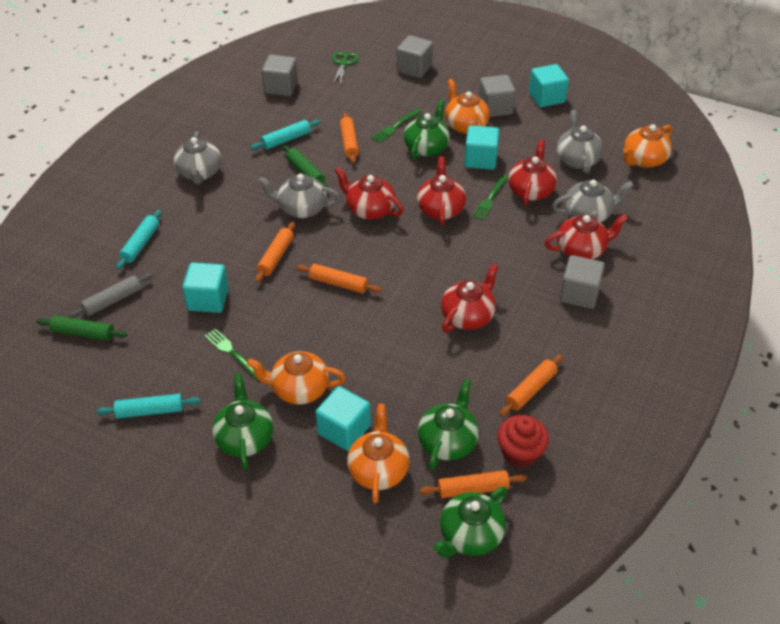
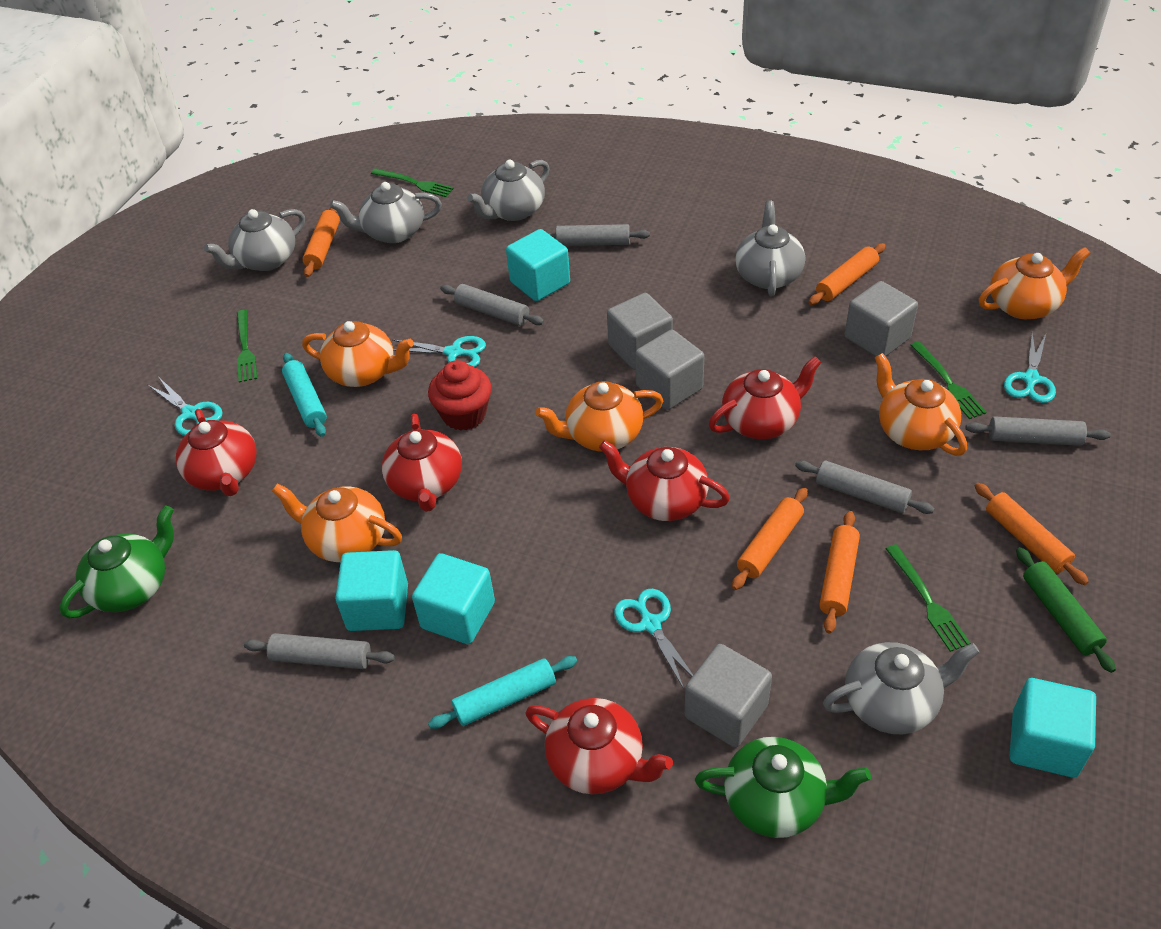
green fork: 3 -> 4
green rolling pin: 2 -> 1
green scissors: 1 -> 0
green teapot: 4 -> 2
grey rolling pin: 1 -> 5
grey teapot: 4 -> 5
orange teapot: 4 -> 5
turquoise rolling pin: 3 -> 2
turquoise scissors: 0 -> 4

